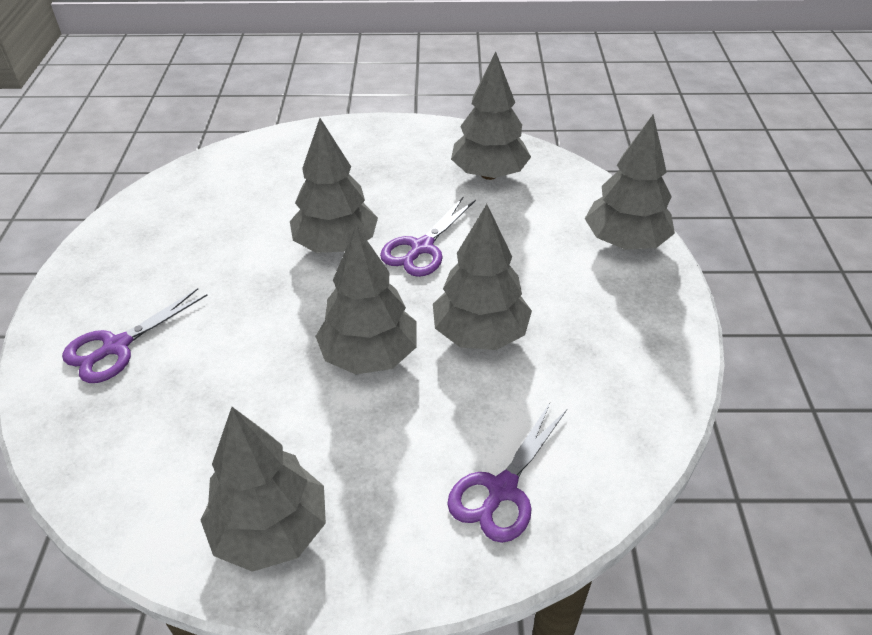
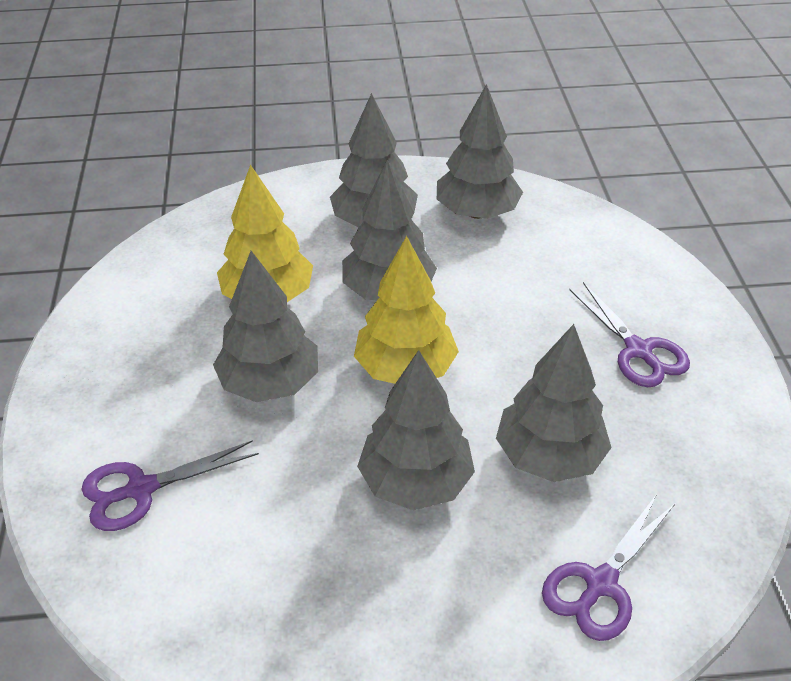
yellow tree: 0 -> 2

